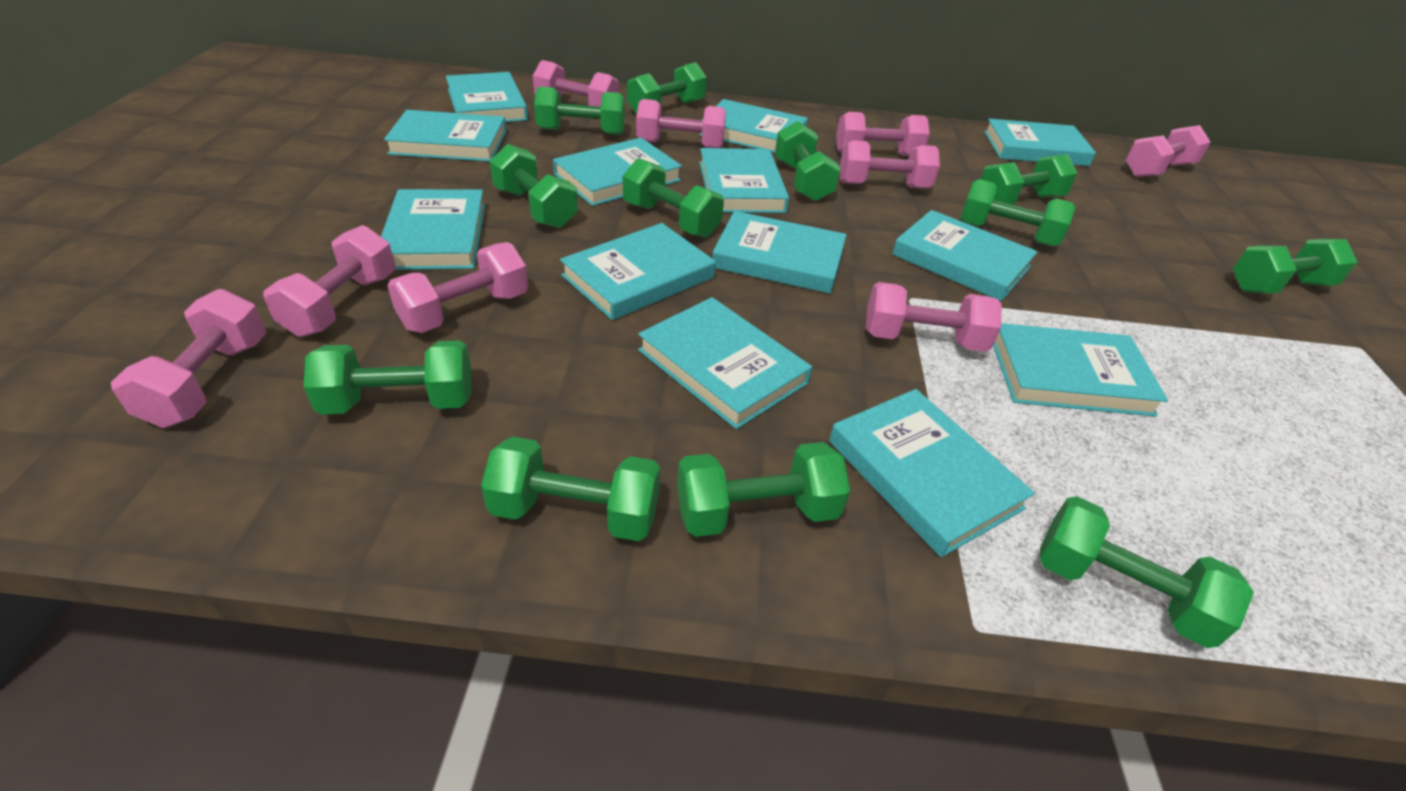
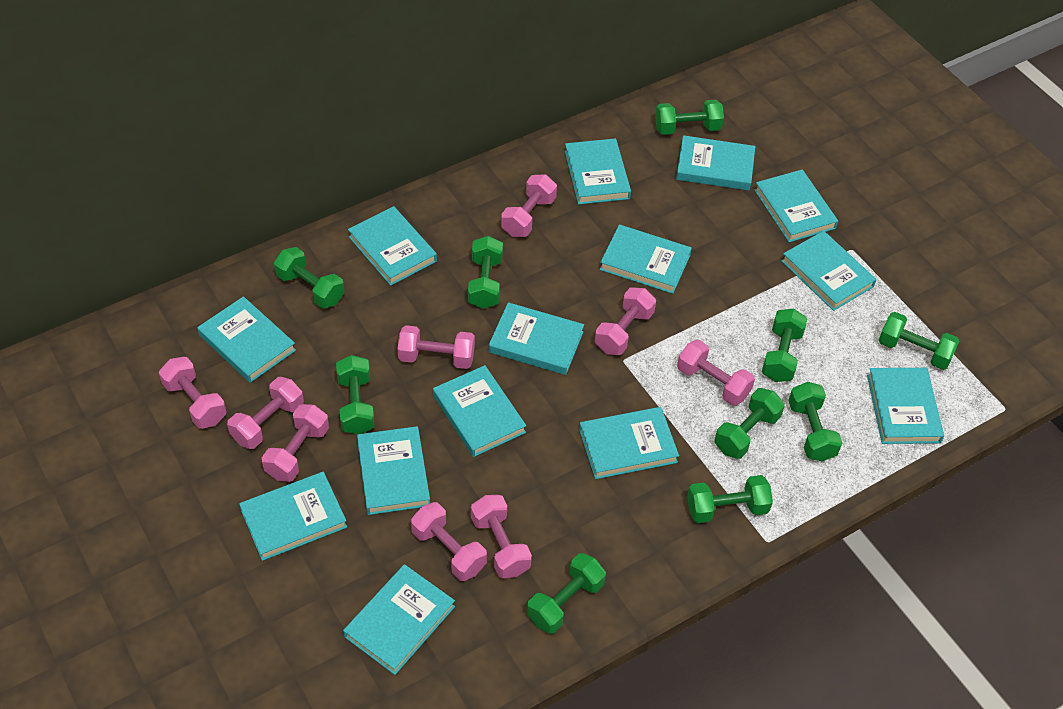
green dumbbell: 12 -> 10
turquoise book: 13 -> 14

